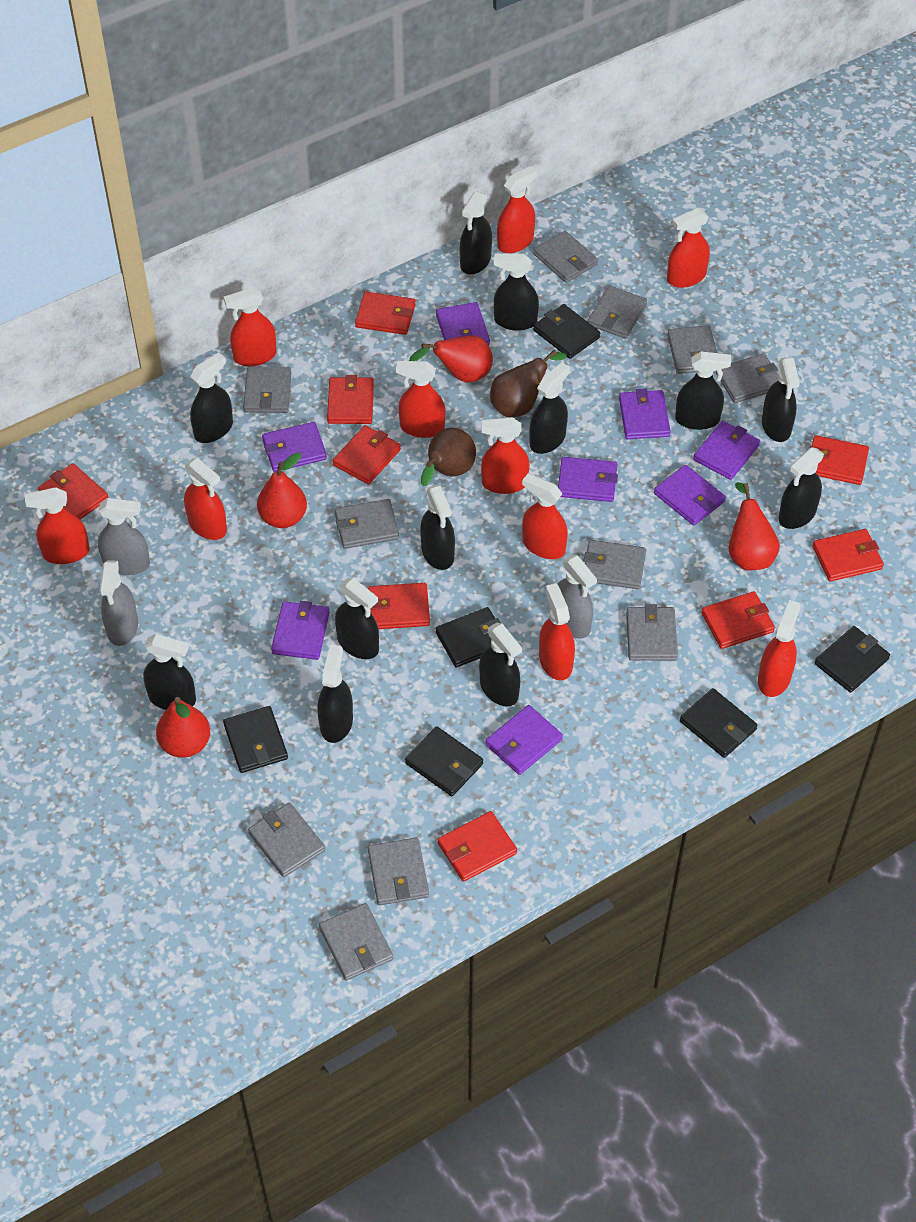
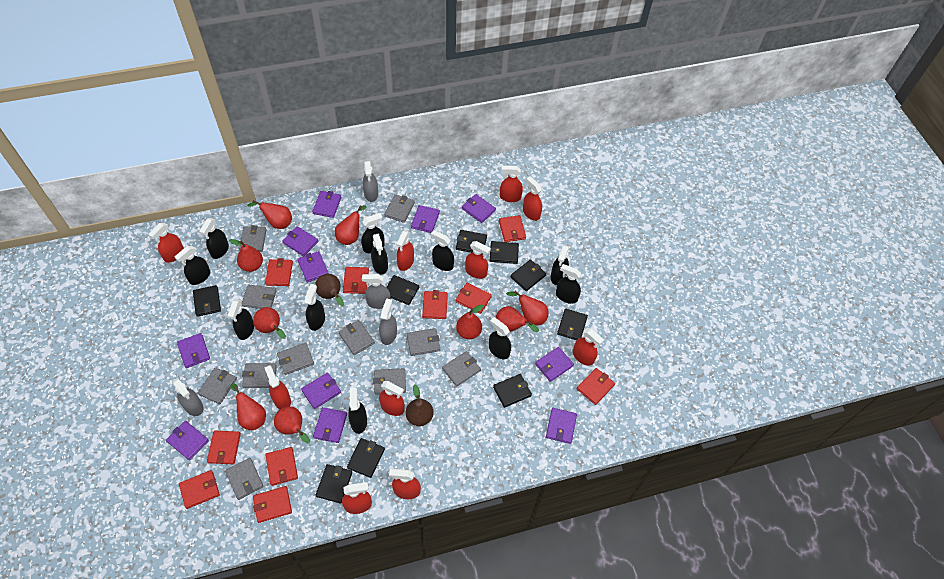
black spray bottle: 12 -> 11
black wallet: 6 -> 9
grey spray bottle: 3 -> 4
purple wallet: 8 -> 11
red pear: 4 -> 9
red wallet: 9 -> 10

